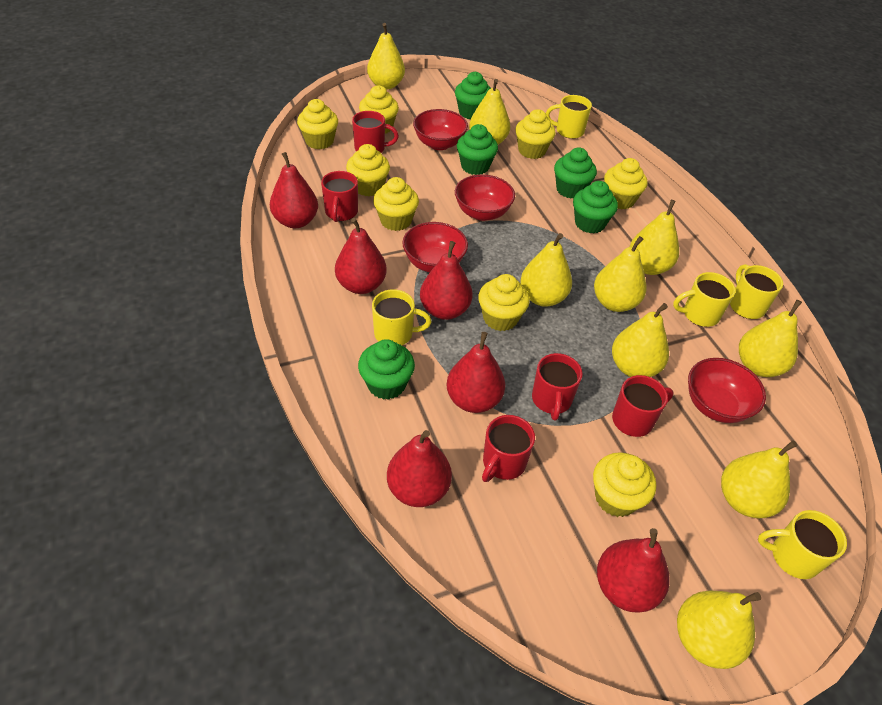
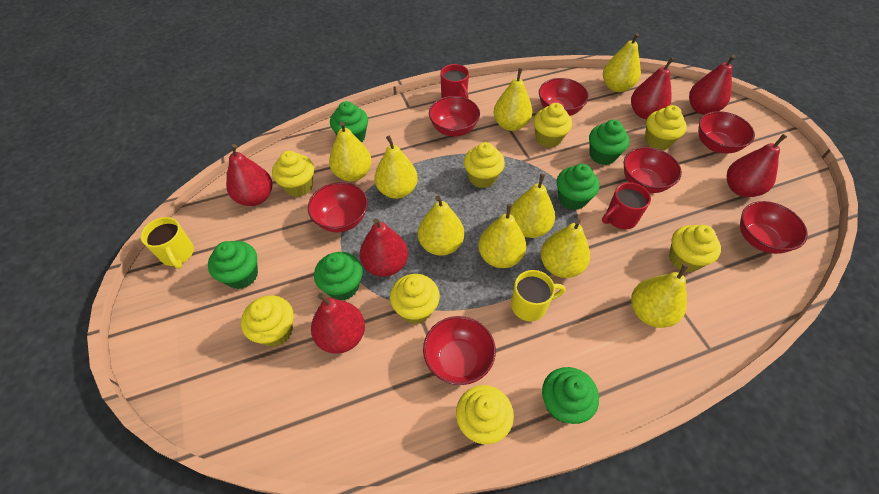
green cupcake: 5 -> 6
red bowl: 4 -> 7
red mug: 5 -> 2
yellow mug: 5 -> 2

